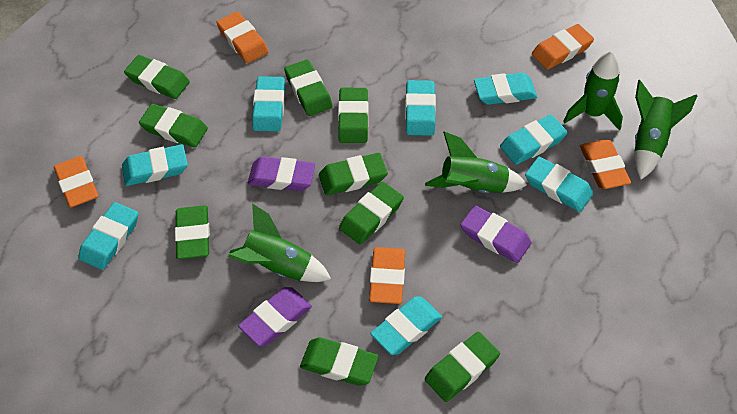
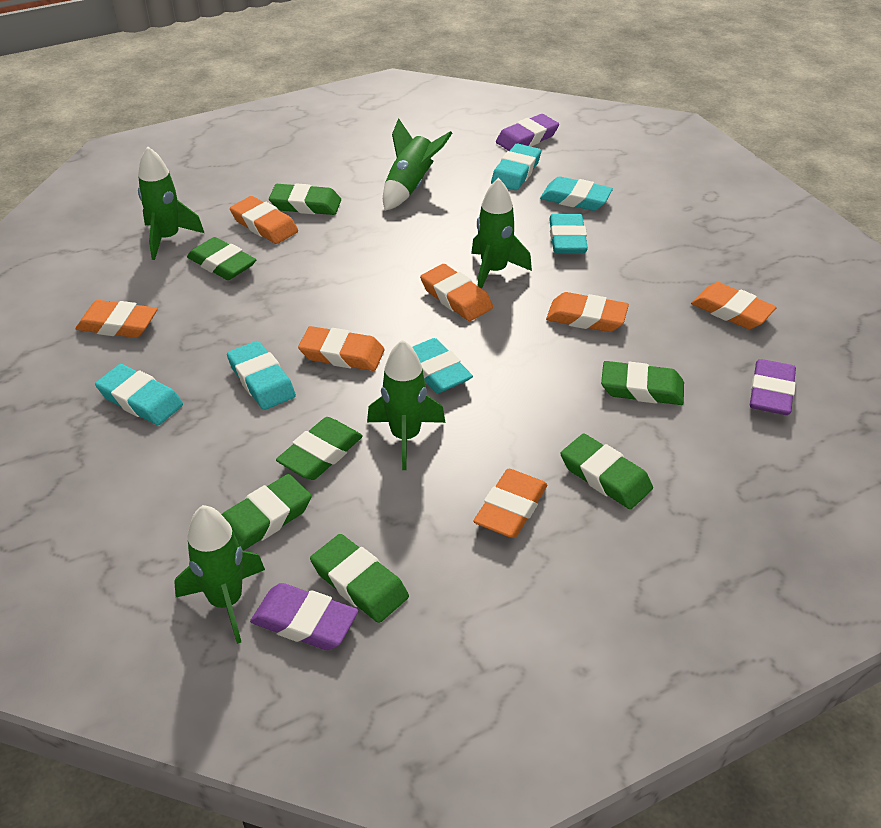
green eraser: 9 -> 7
green rocket: 4 -> 5
orange eraser: 5 -> 7
turquoise eraser: 8 -> 6

